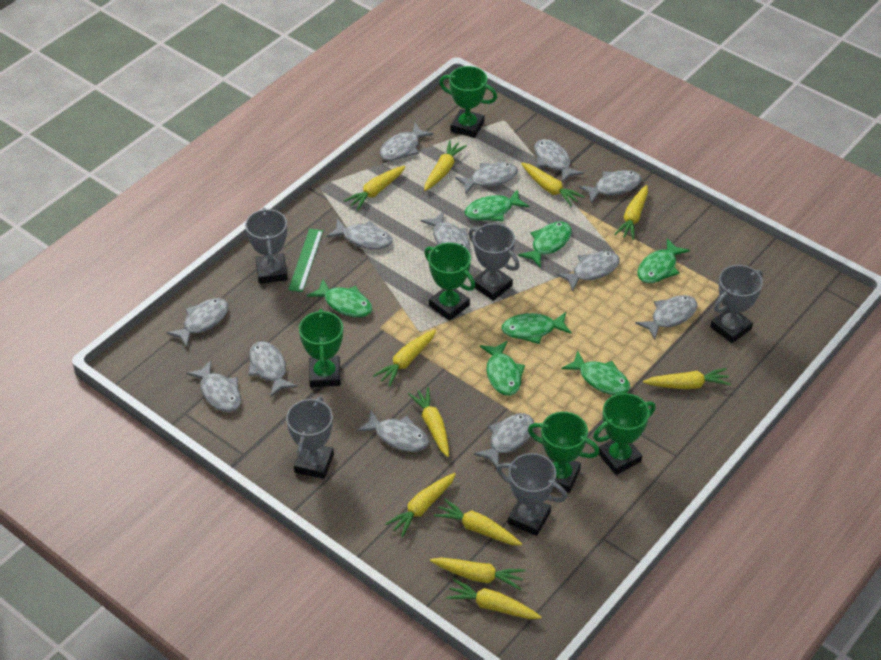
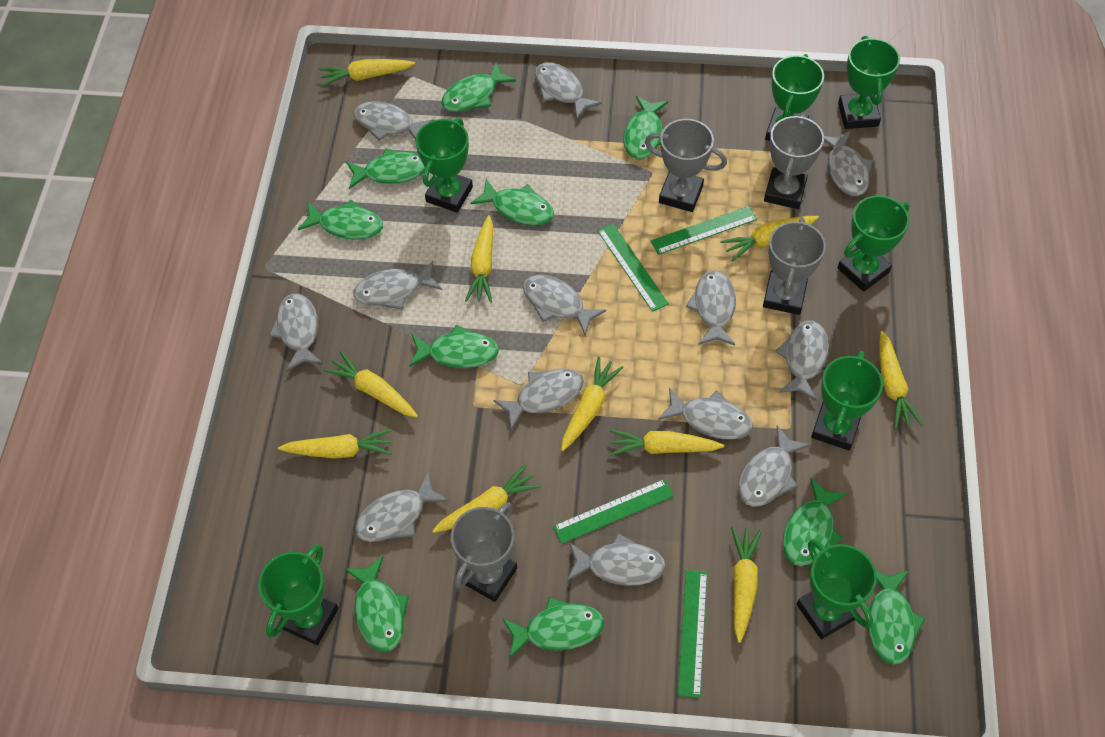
green fish: 7 -> 10
green ruler: 1 -> 4
green trophy: 5 -> 7
grey trophy: 5 -> 4
yellow carrot: 11 -> 10

